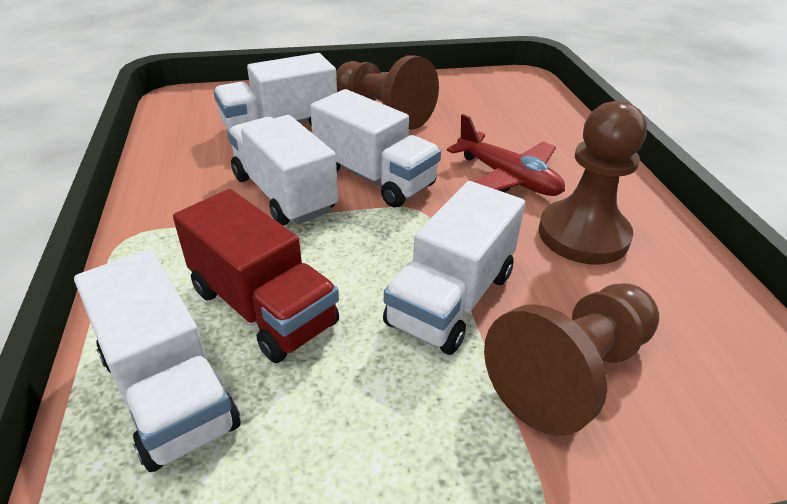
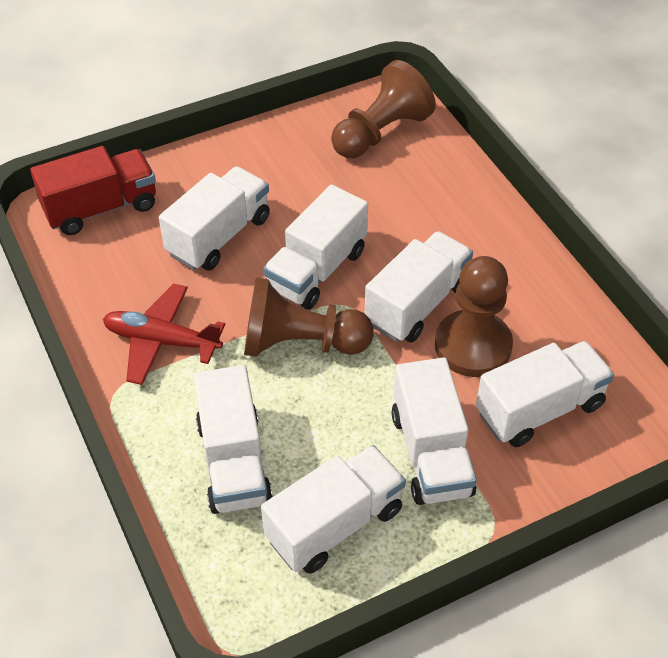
white truck: 5 -> 7

